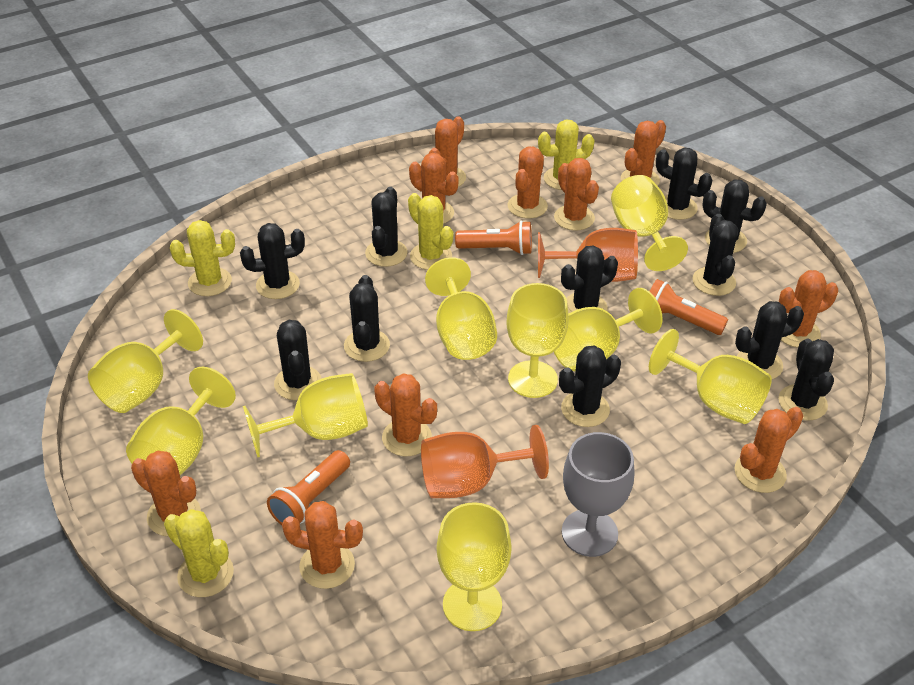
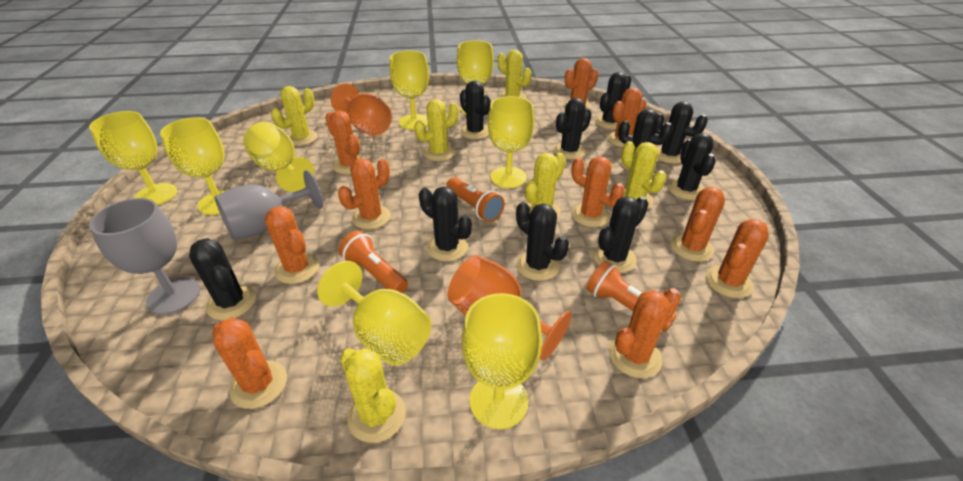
black cactus: 11 -> 10
grey goblet: 1 -> 2
yellow cactus: 4 -> 6
yellow goblet: 9 -> 8

